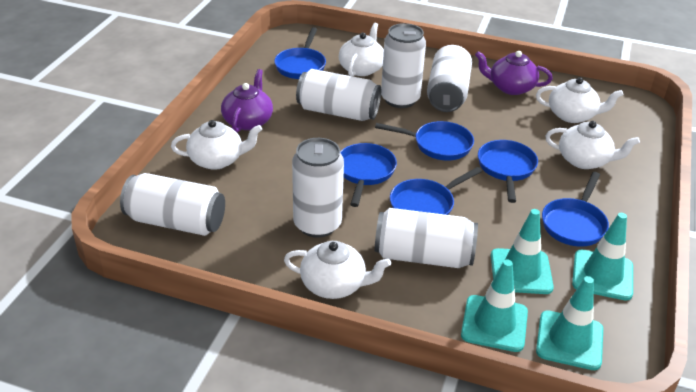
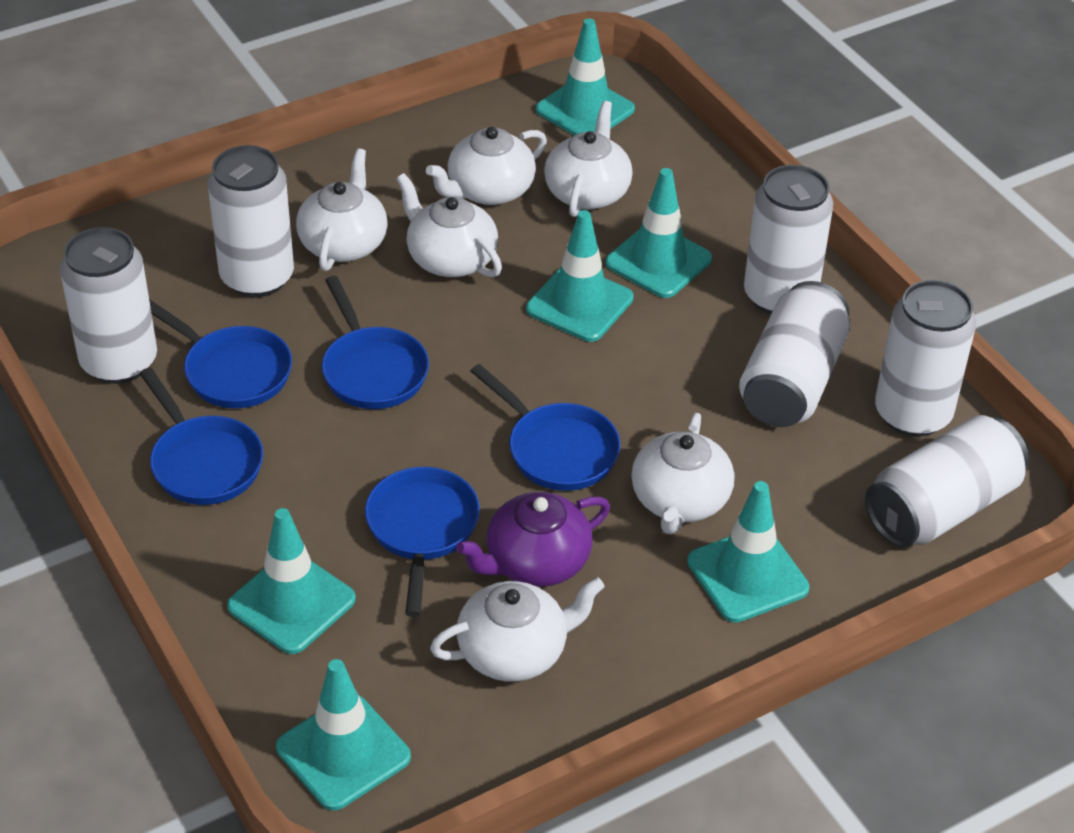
blue pan: 6 -> 5
purple teapot: 2 -> 1
turquoise traffic cone: 4 -> 6
white teapot: 5 -> 6

